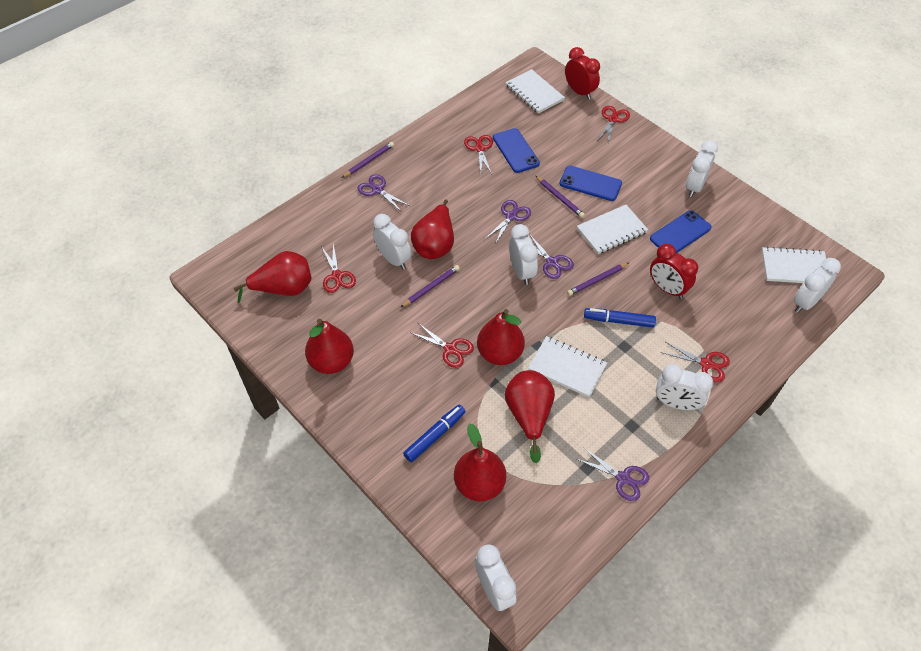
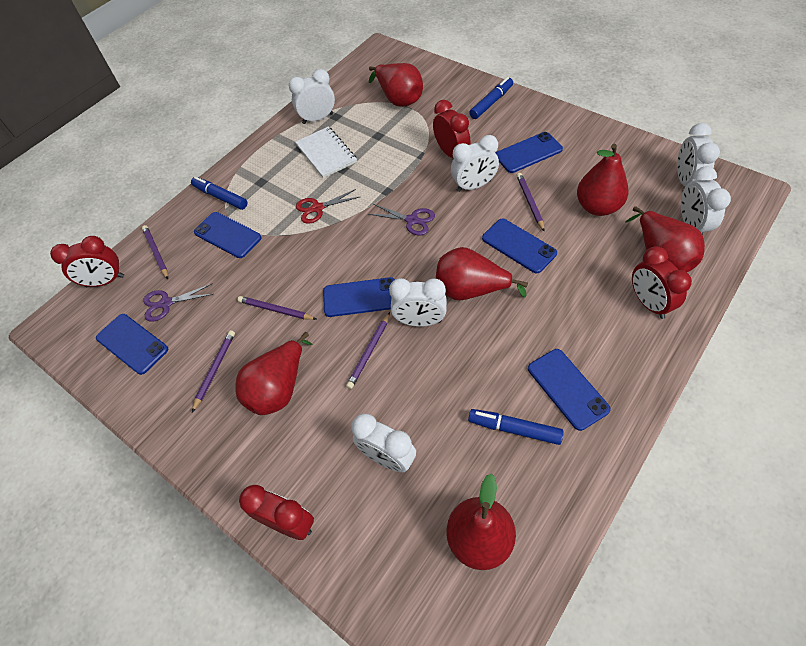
blue marker: 2 -> 3
blue phone: 3 -> 6
purple pencil: 4 -> 5
purple scissors: 4 -> 2
red clock: 2 -> 4
red scissors: 5 -> 1
white notebook: 4 -> 1

